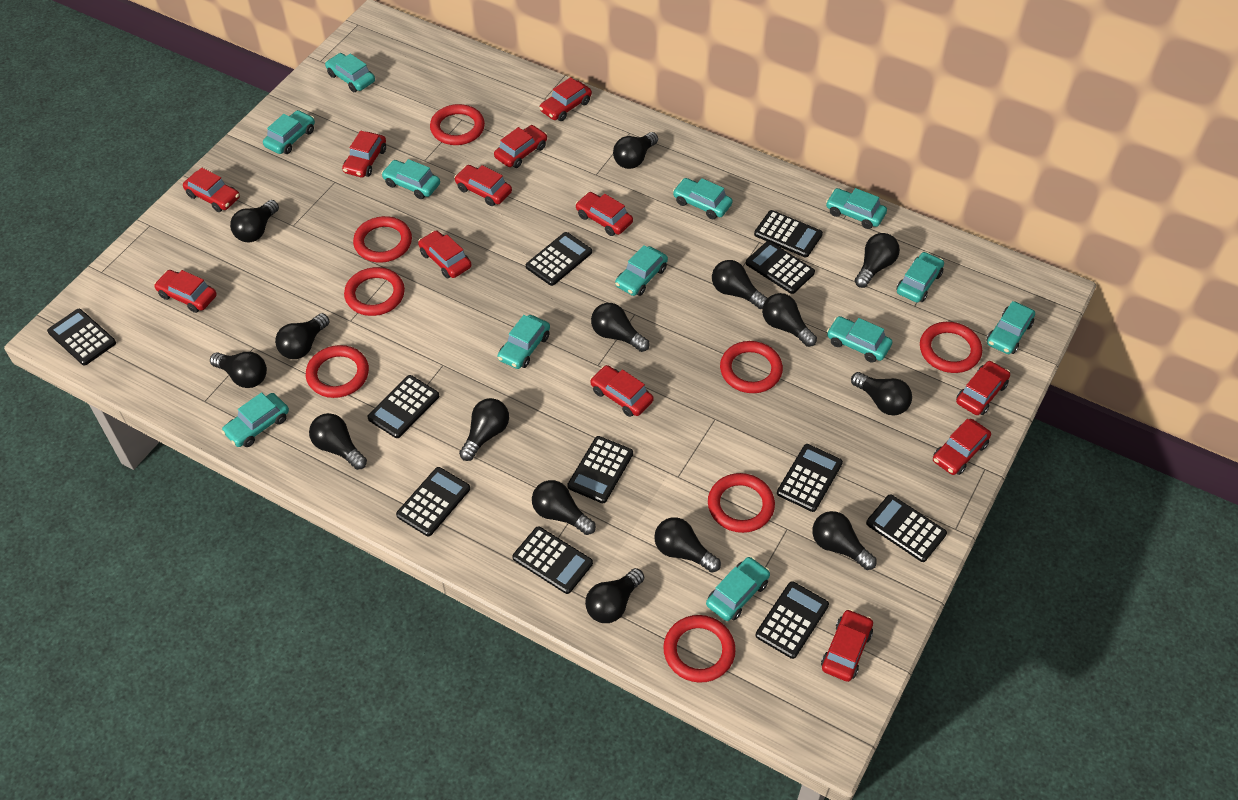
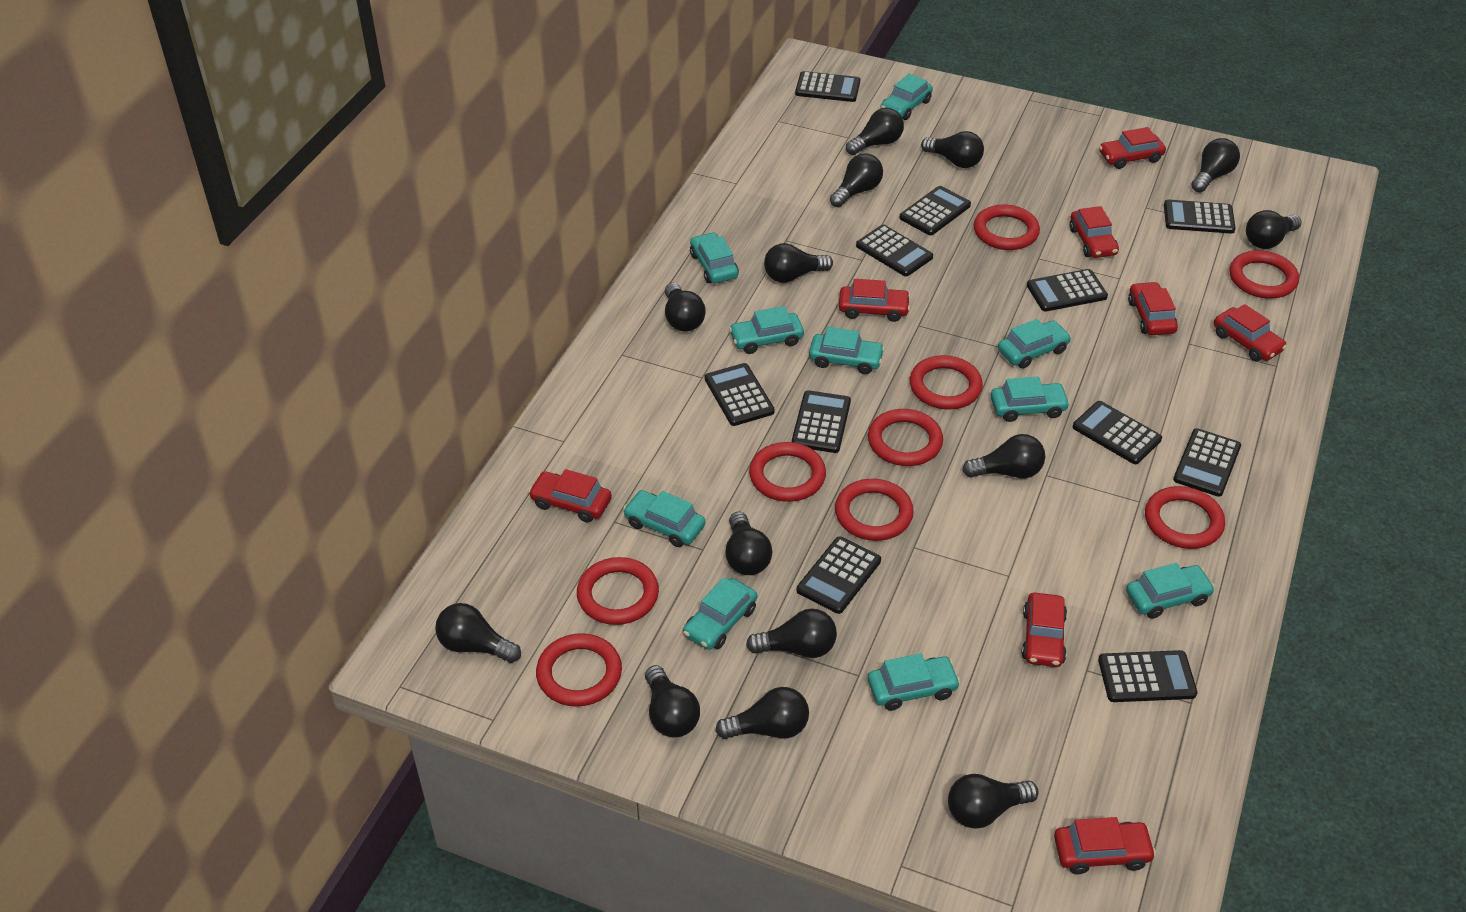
black light bulb: 15 -> 14
red car: 12 -> 8
red ring: 8 -> 9
turquoise car: 12 -> 10

